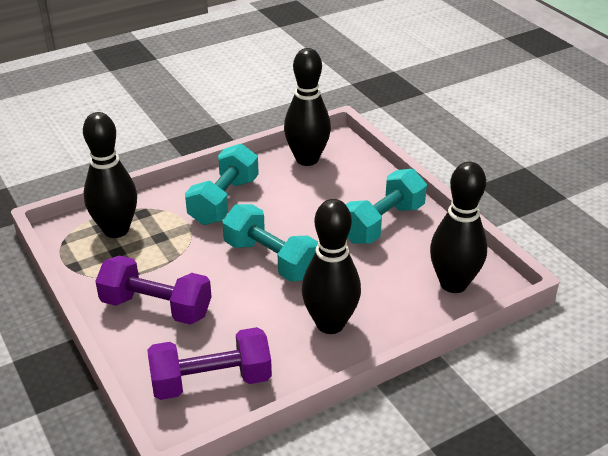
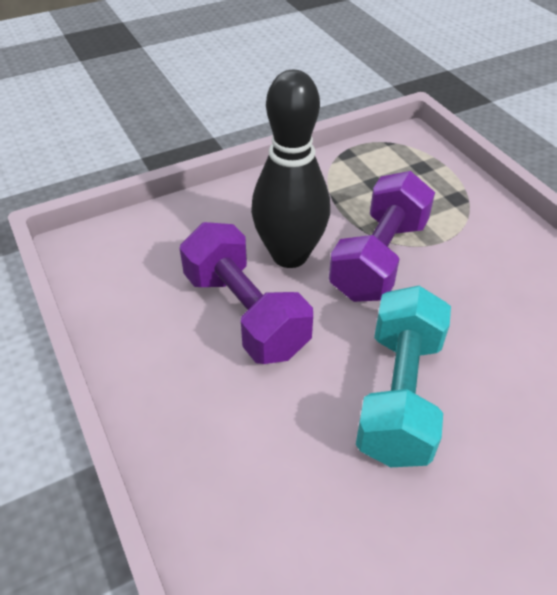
black bowling pin: 4 -> 1
turquoise dumbbell: 3 -> 1

